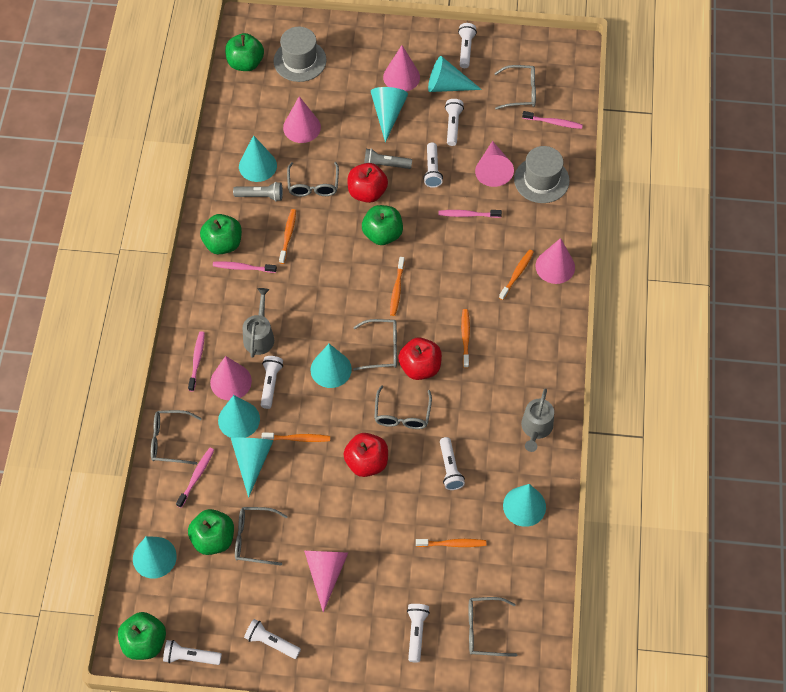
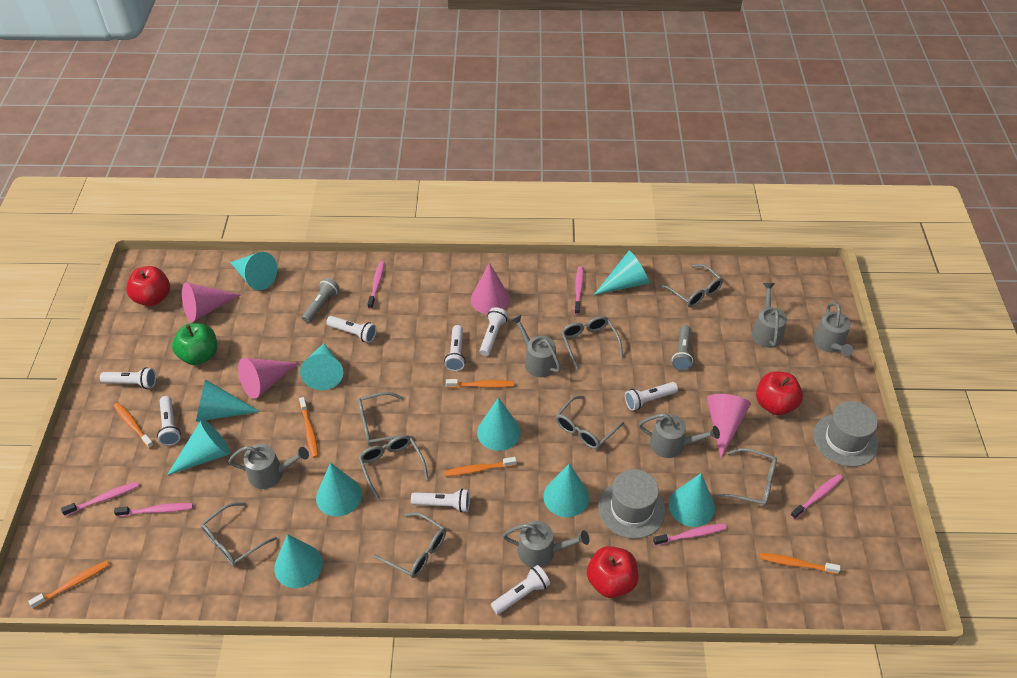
green apple: 5 -> 1
grey glasses: 7 -> 8
grey watering can: 2 -> 6
pink cone: 6 -> 4
pink toothbrush: 5 -> 6
turquoise cone: 8 -> 10

